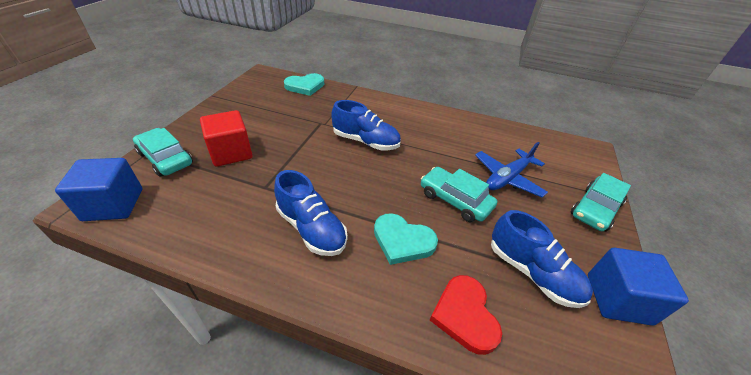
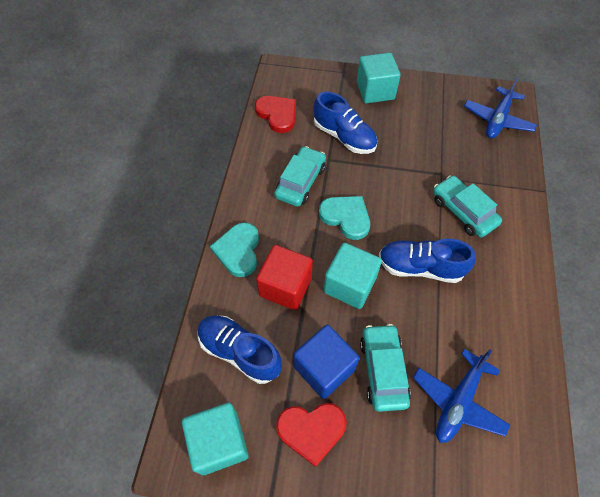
blue cube: 2 -> 1
blue plane: 1 -> 2
red heart: 1 -> 2
turquoise cube: 0 -> 3

